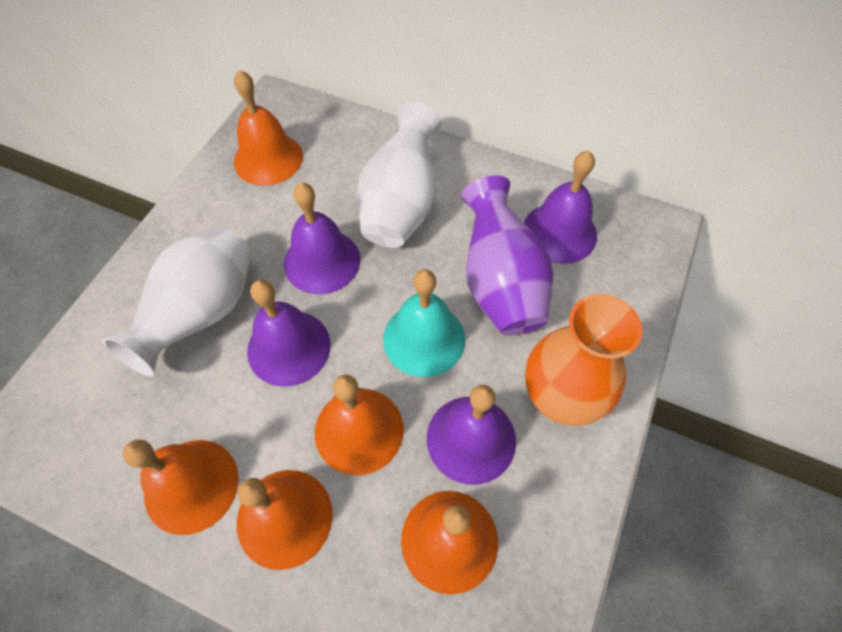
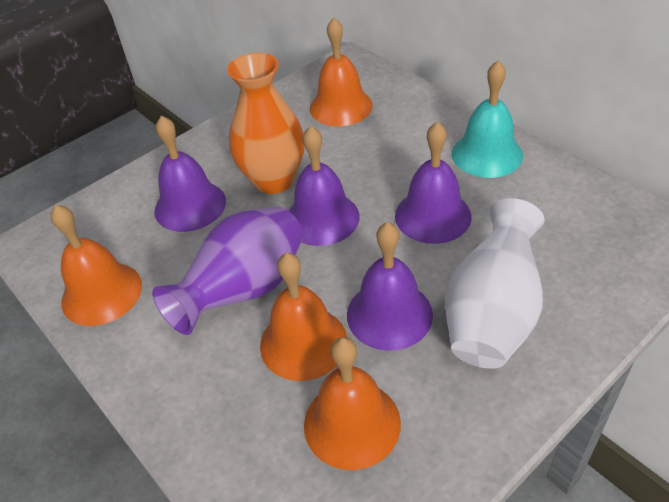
orange bell: 5 -> 4
white vase: 2 -> 1

